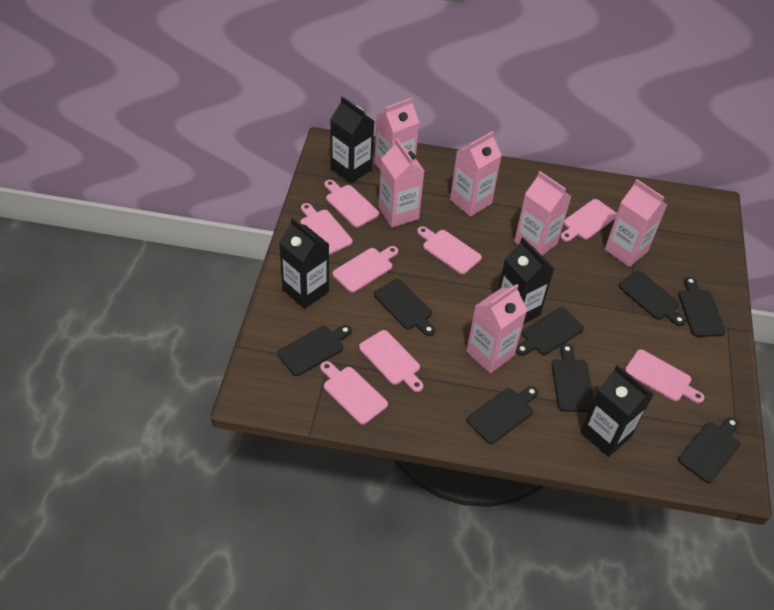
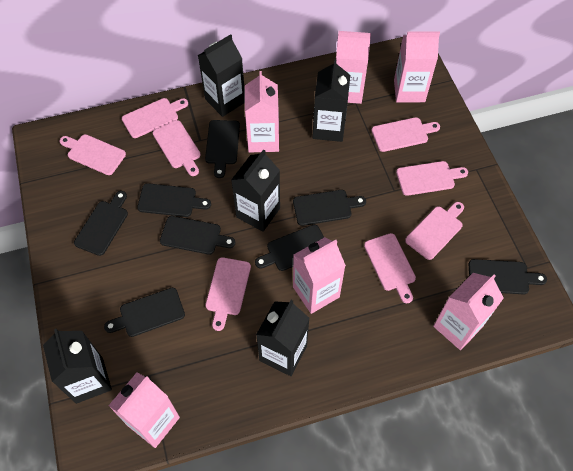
black carton: 4 -> 5

